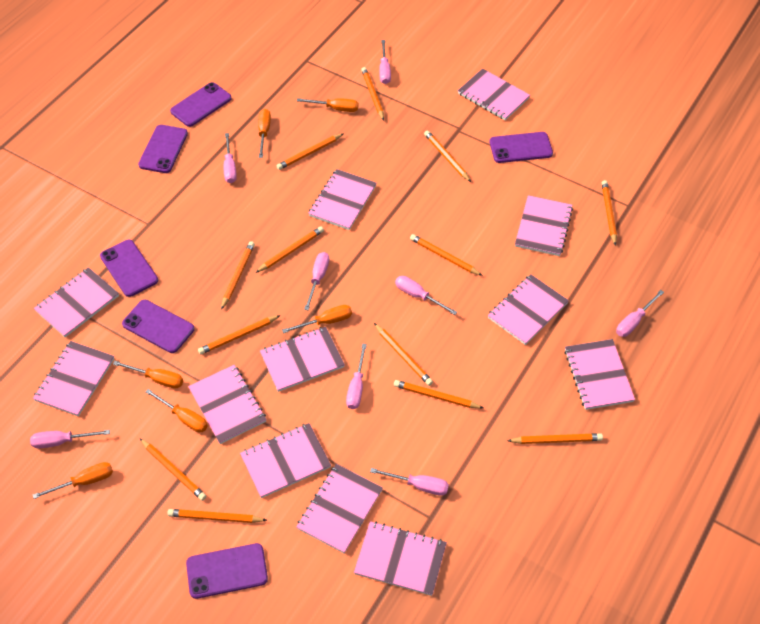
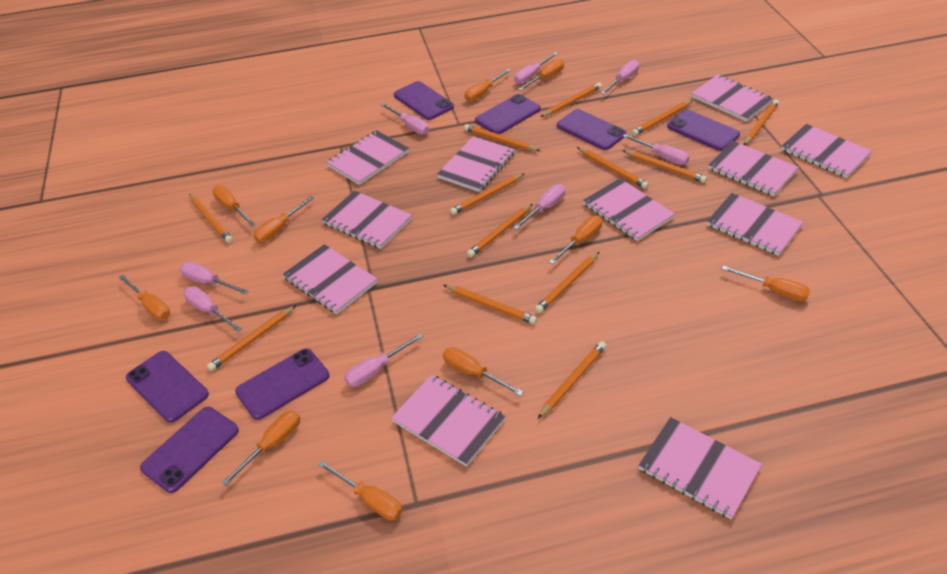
orange screwdriver: 6 -> 10
pink notebook: 12 -> 11
purple phone: 6 -> 7

